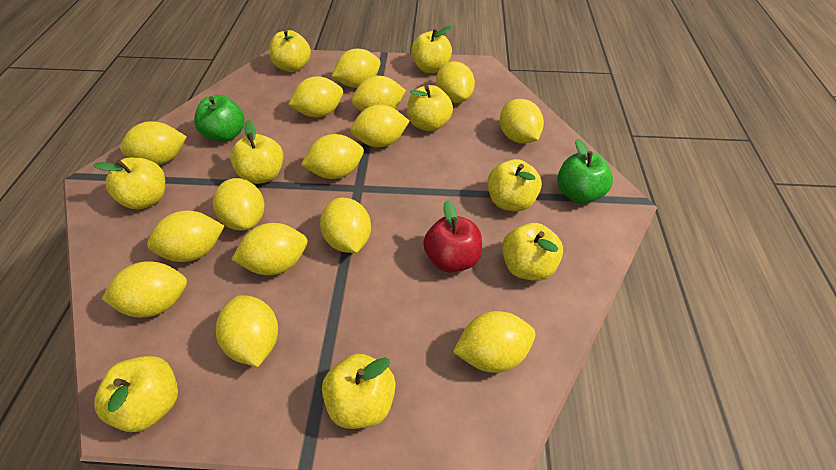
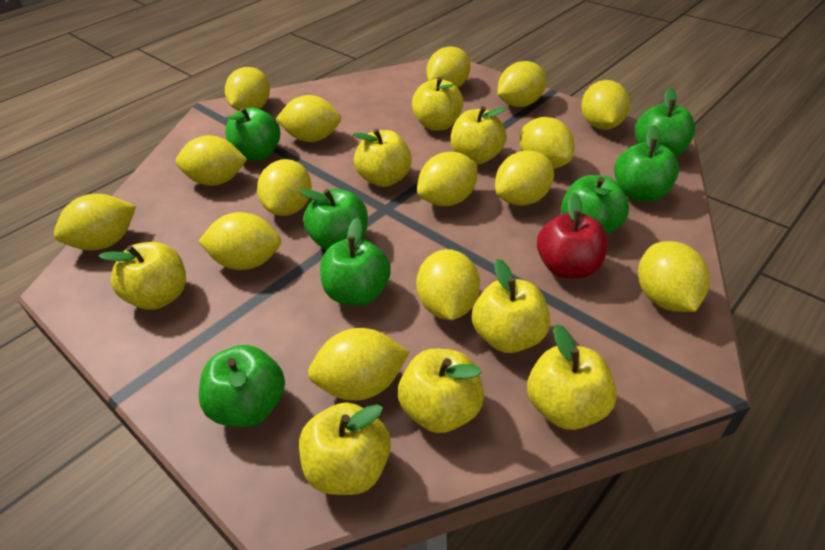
green apple: 2 -> 7
yellow apple: 9 -> 8

